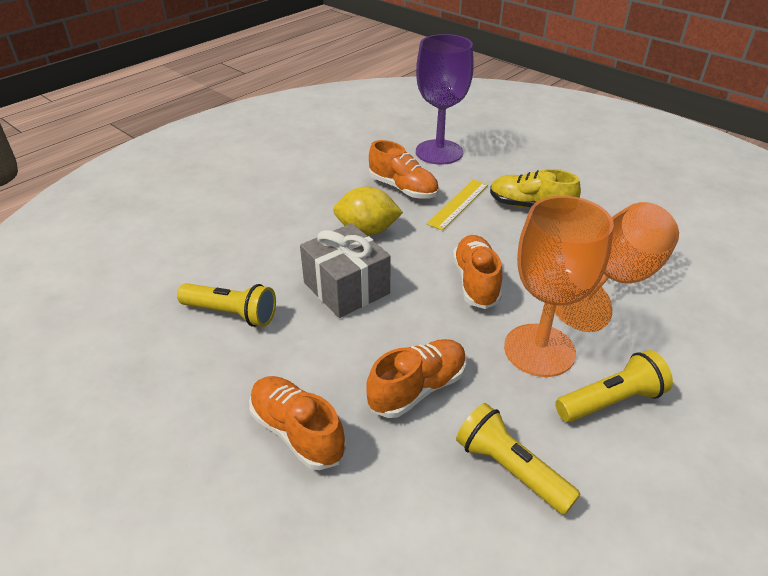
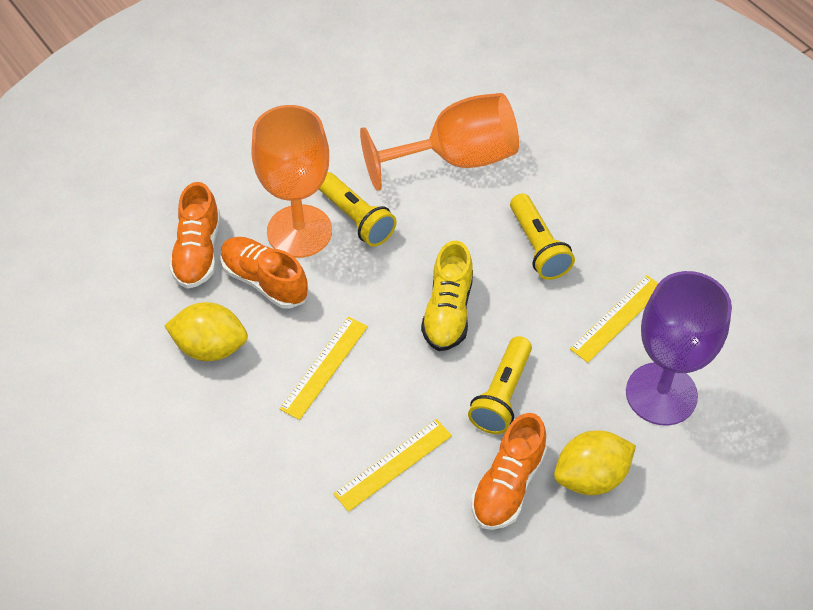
grey gift: 1 -> 0
orange shoe: 4 -> 3
yellow lemon: 1 -> 2
yellow ruler: 1 -> 3

